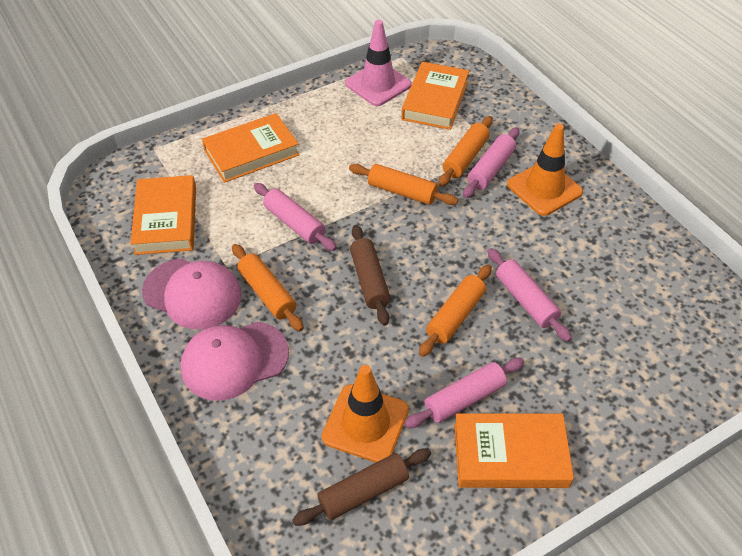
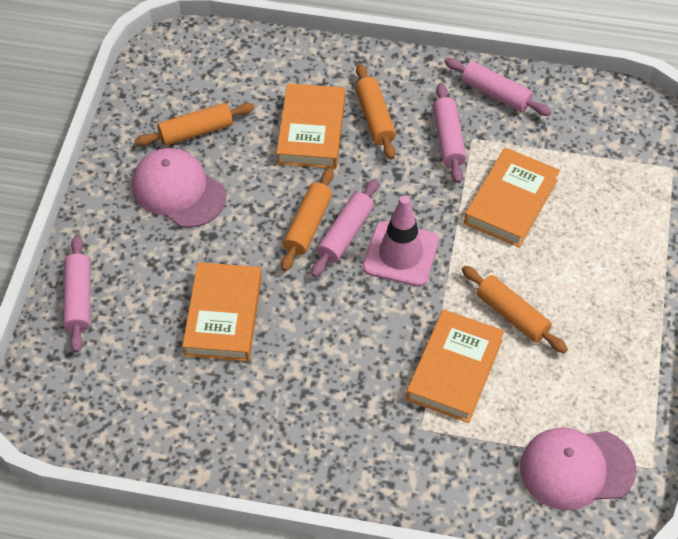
brown rolling pin: 2 -> 0
orange traffic cone: 2 -> 0

